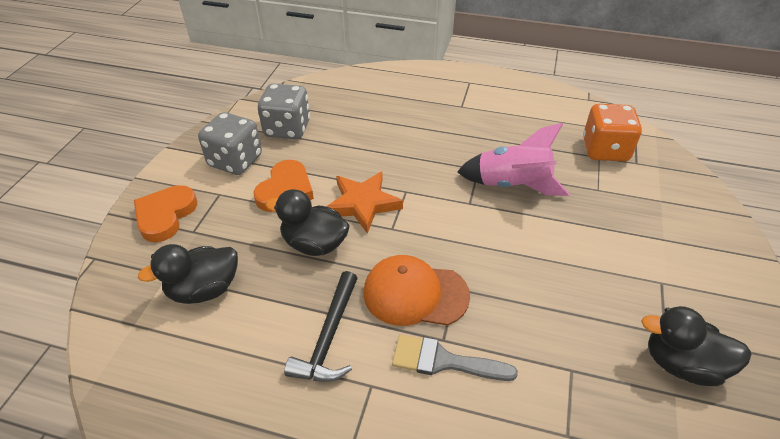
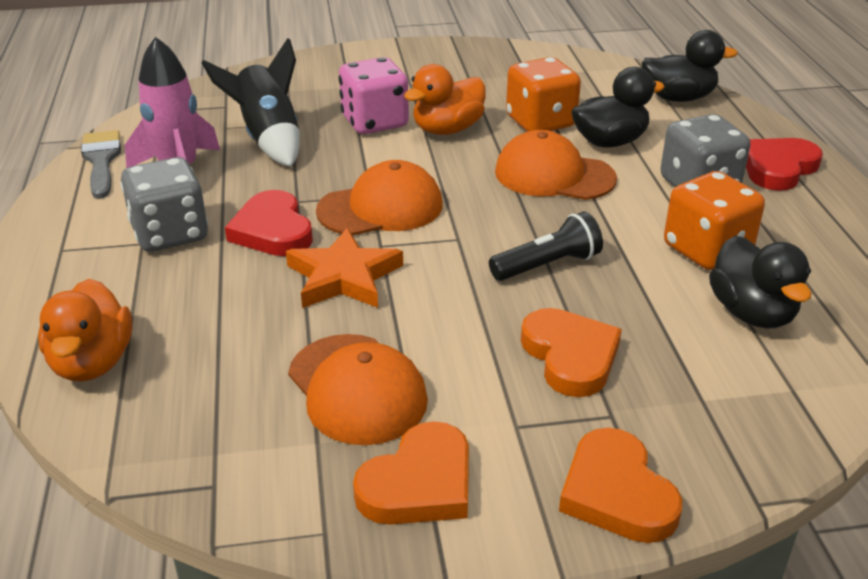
black flashlight: 0 -> 1
black hammer: 1 -> 0
black rocket: 0 -> 1
orange cap: 1 -> 3
orange dice: 1 -> 2
orange duck: 0 -> 2
orange heart: 2 -> 3
pink dice: 0 -> 1
red heart: 0 -> 2

